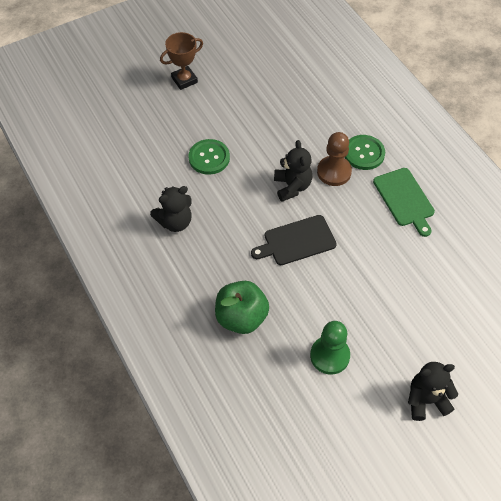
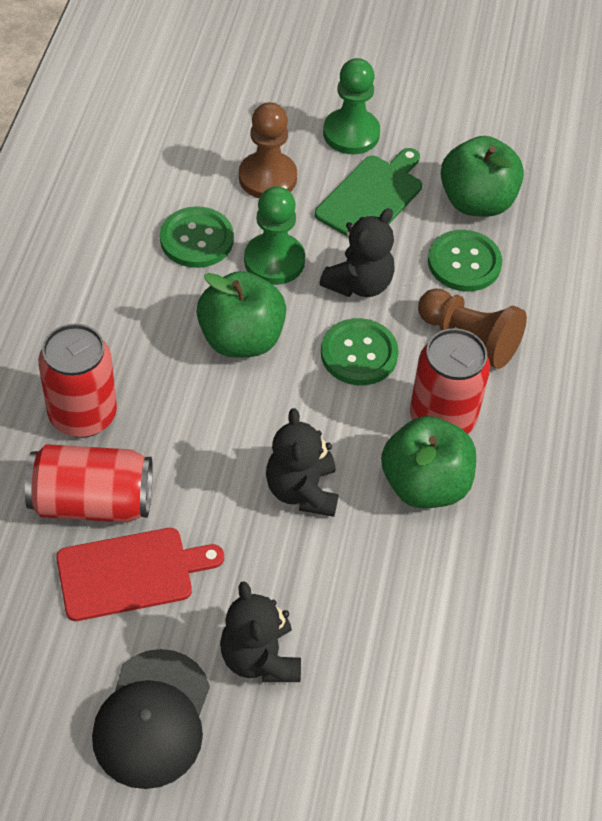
black cap: 0 -> 1
black cutting board: 1 -> 0
brown pawn: 1 -> 2
brown trophy: 1 -> 0
green apple: 1 -> 3
green button: 2 -> 3
green pawn: 1 -> 2
red can: 0 -> 3
red cutting board: 0 -> 1

